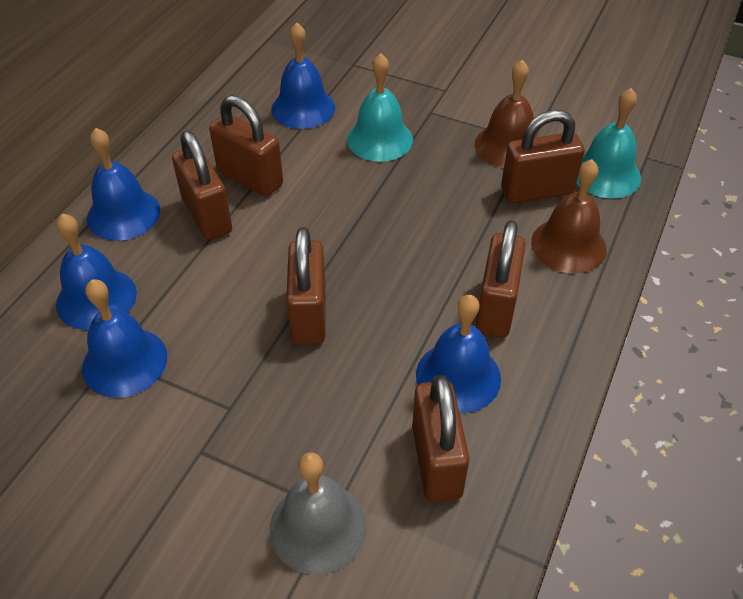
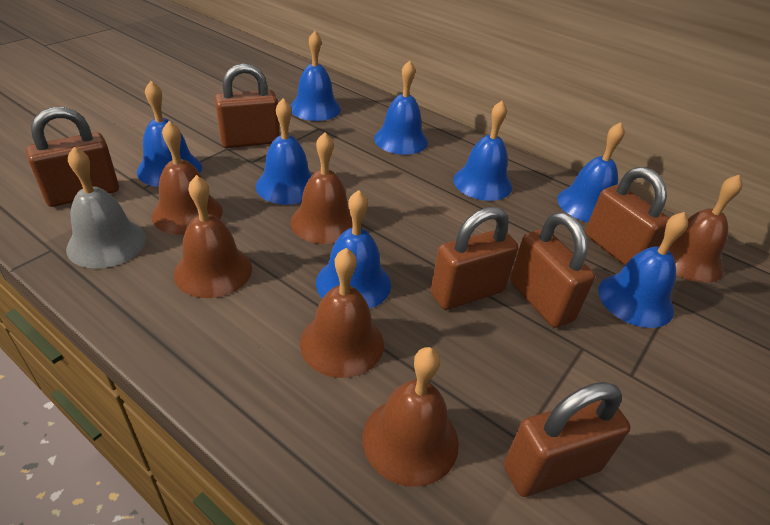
blue bell: 5 -> 8
brown bell: 2 -> 6
turquoise bell: 2 -> 0

